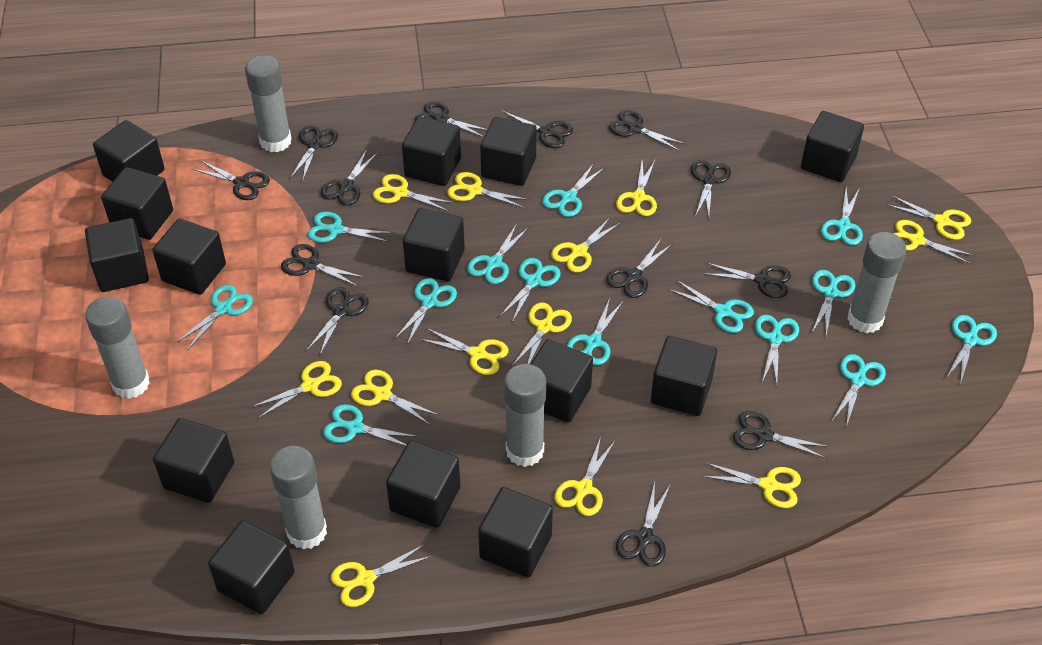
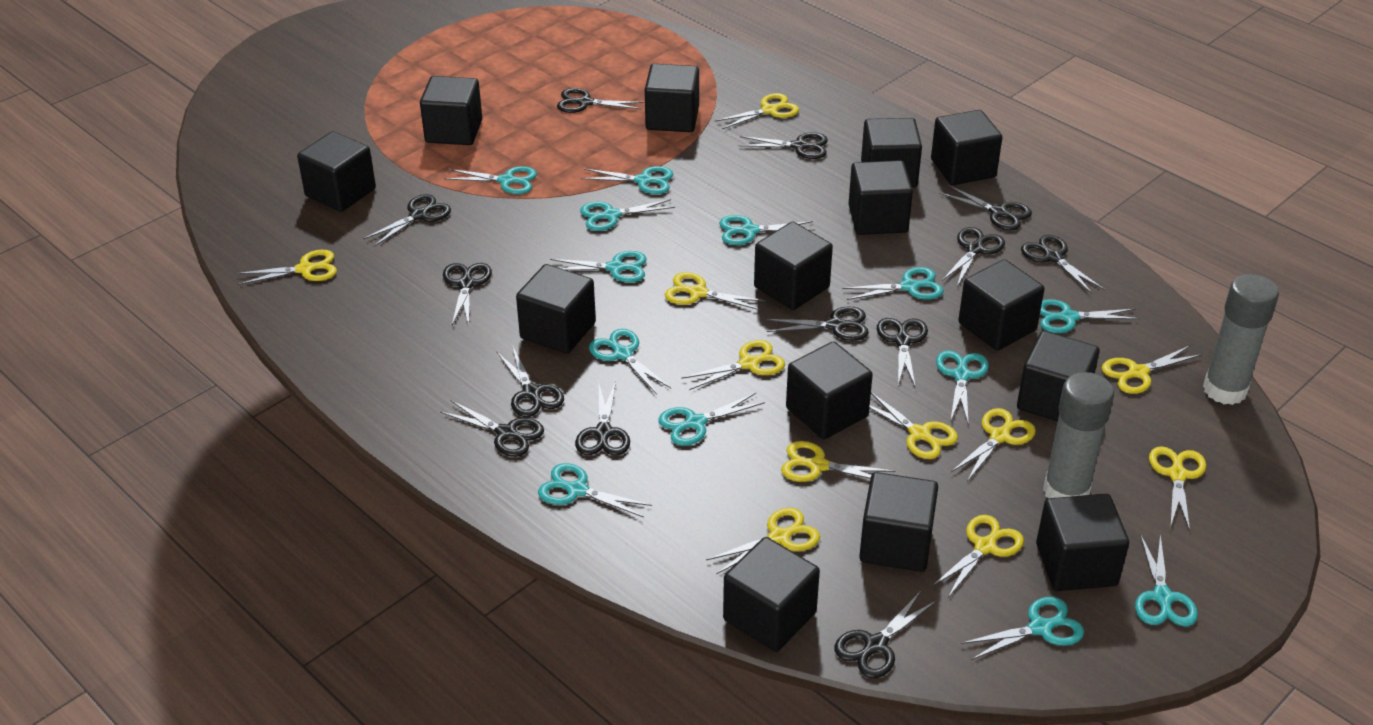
grey glue stick: 5 -> 2
turquoise scissors: 14 -> 13
yellow scissors: 13 -> 11

